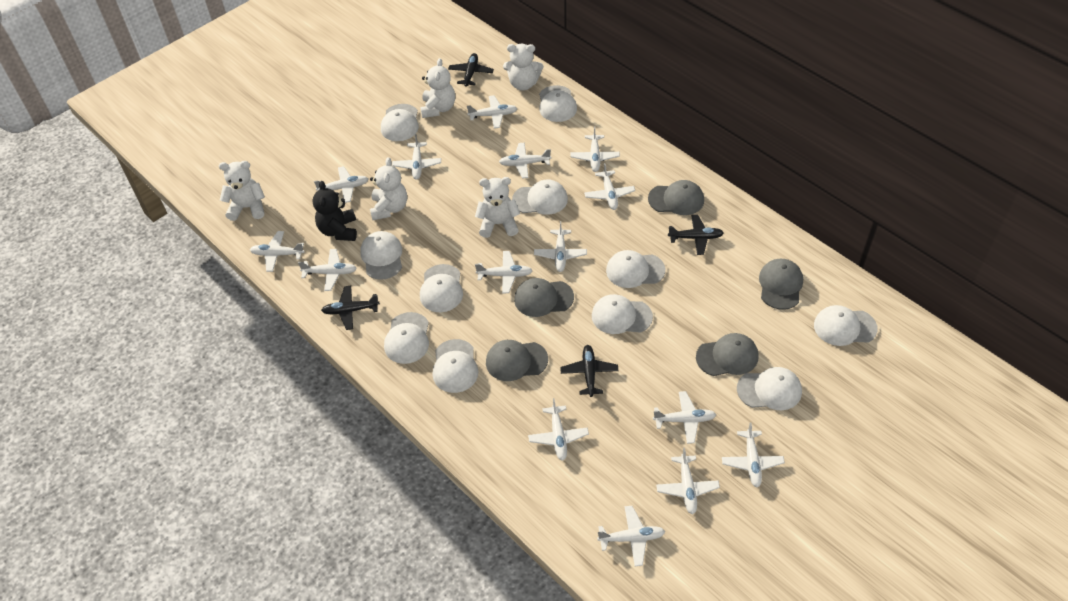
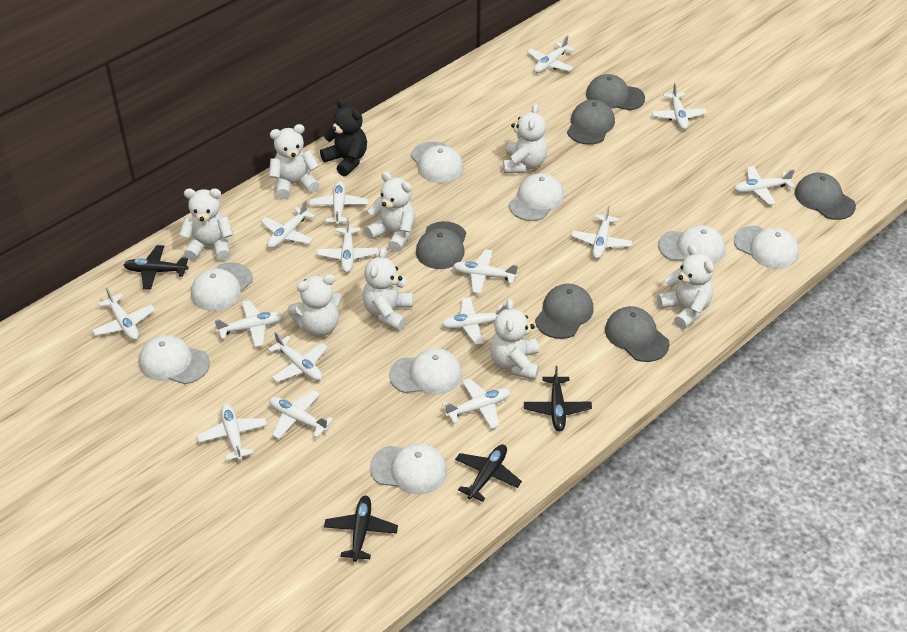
grey cap: 5 -> 6
white cap: 11 -> 8
white teddy bear: 5 -> 8

